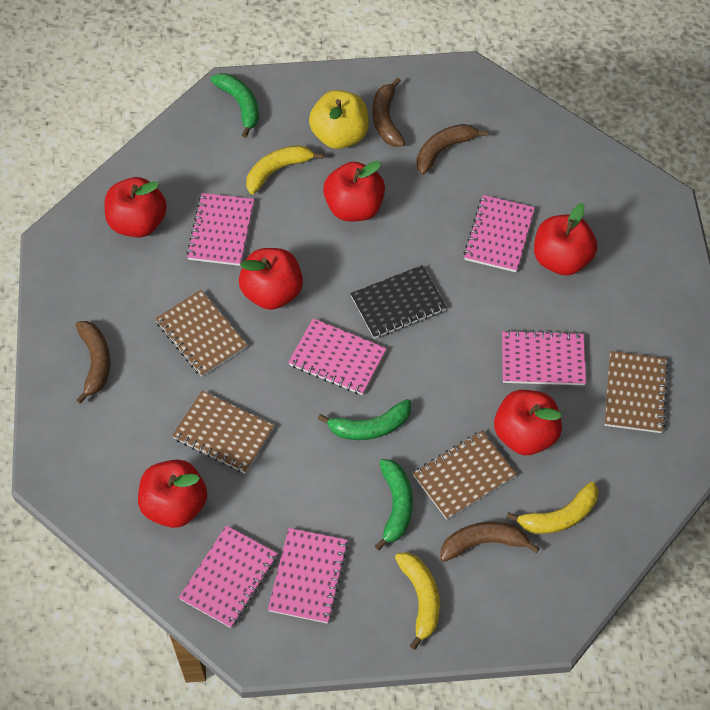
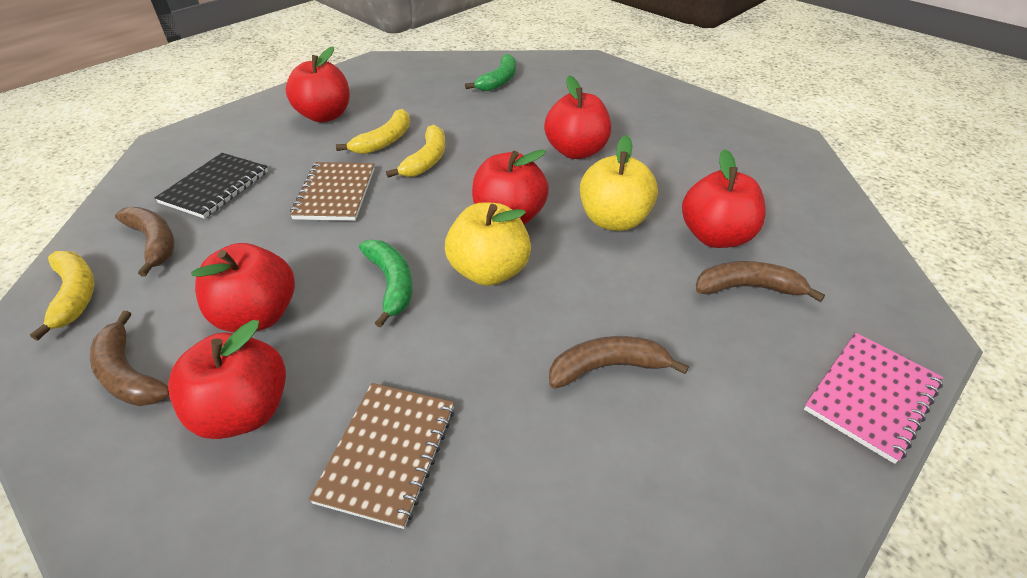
brown notebook: 4 -> 2
green banana: 3 -> 2
pink notebook: 6 -> 1
yellow apple: 1 -> 2

